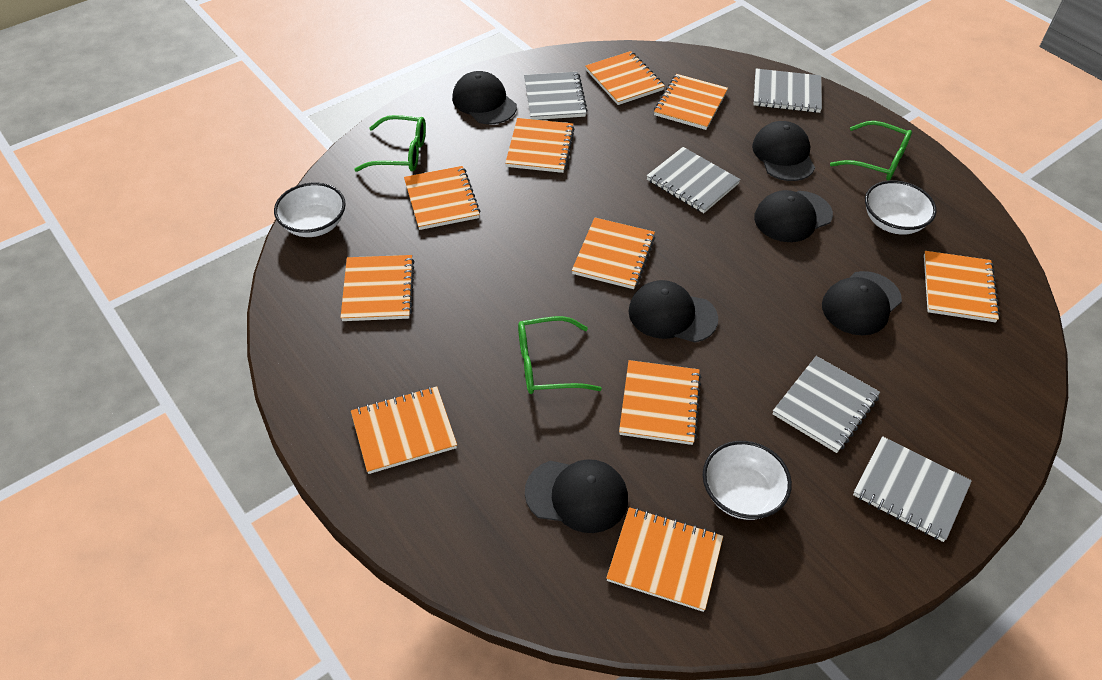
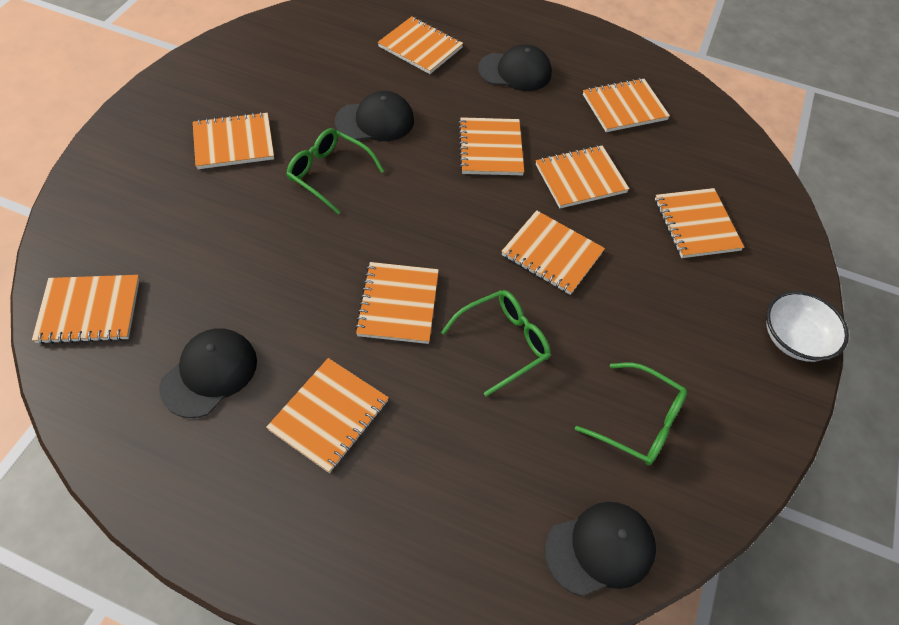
black cap: 6 -> 4
grey notebook: 5 -> 0
white bowl: 3 -> 1

